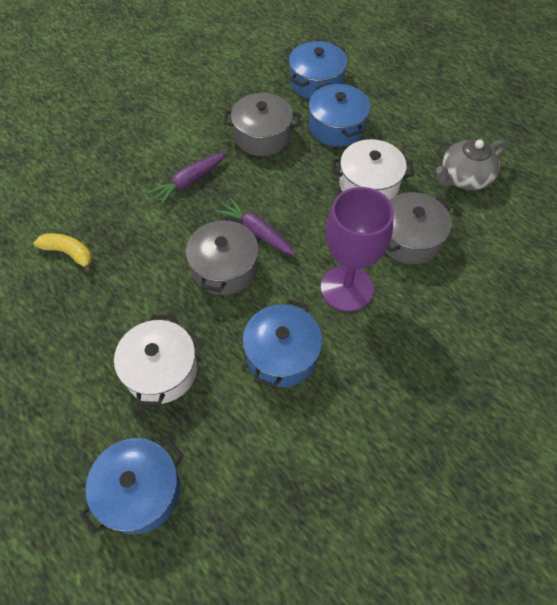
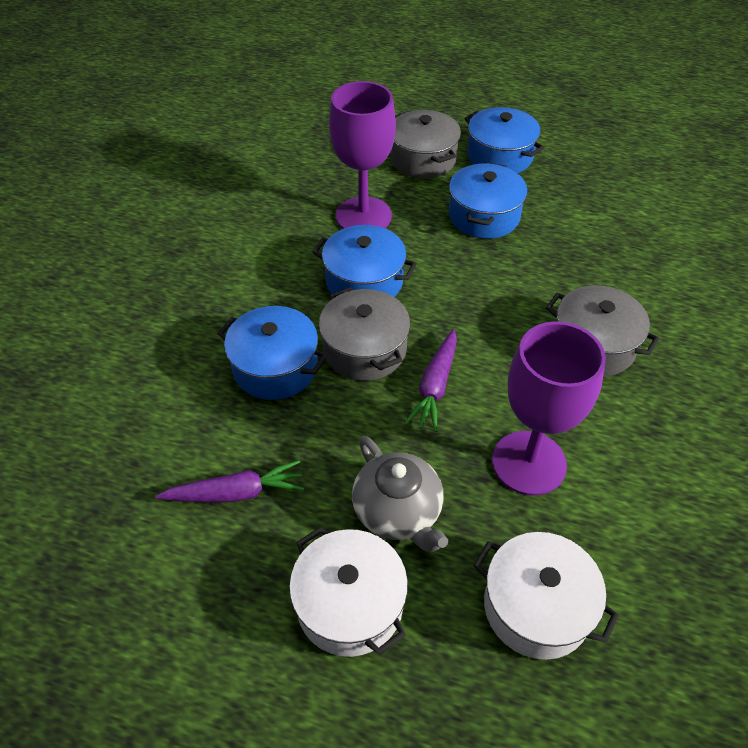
purple goblet: 1 -> 2
yellow banana: 1 -> 0

